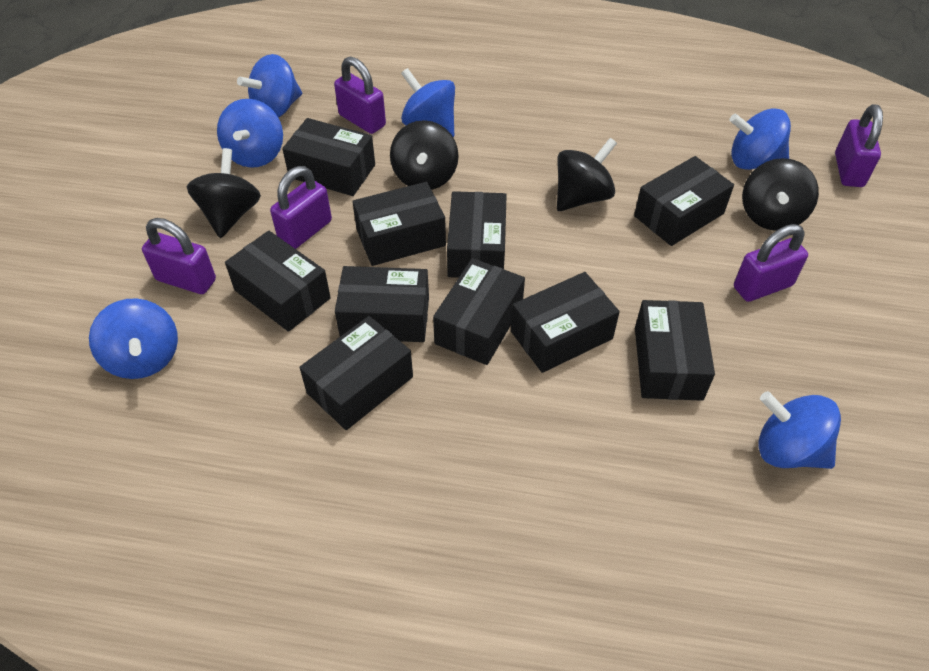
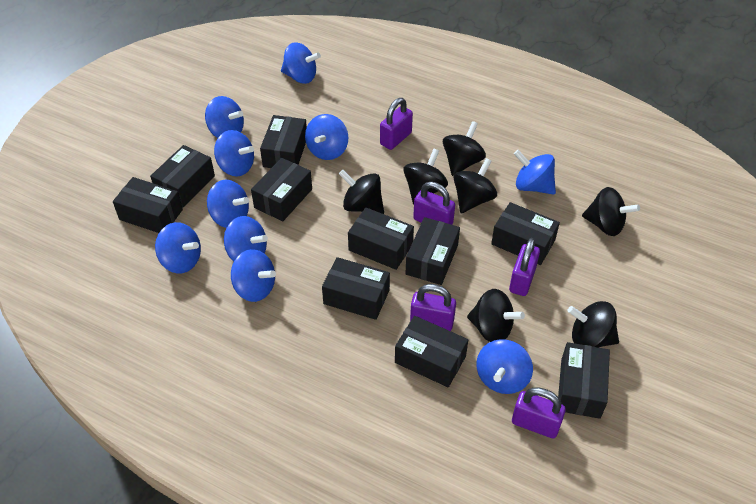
black spinning top: 4 -> 7
blue spinning top: 6 -> 10

